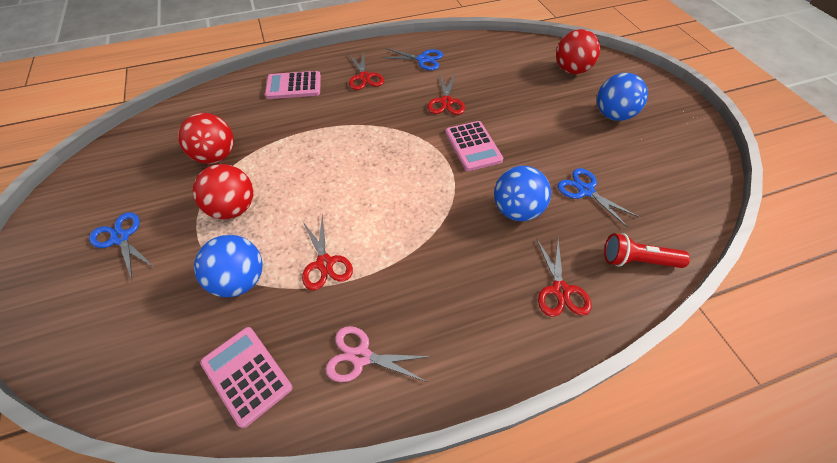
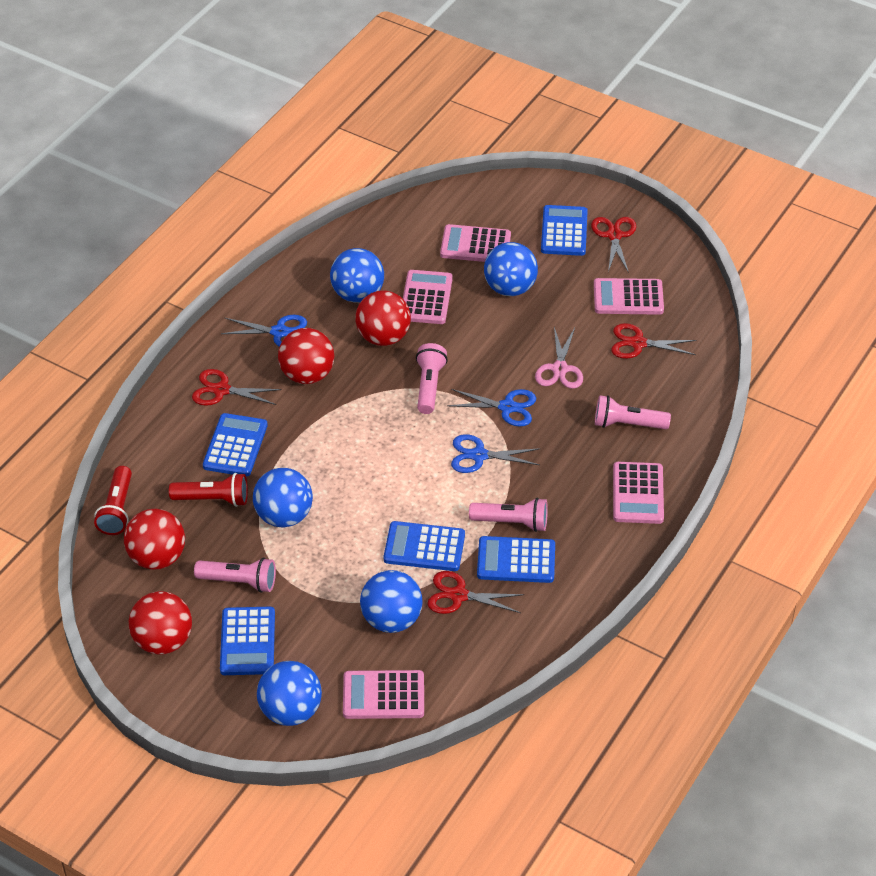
blue ball: 3 -> 5
blue calculator: 0 -> 5
pink calculator: 3 -> 5
pink flashlight: 0 -> 4
red ball: 3 -> 4
red flashlight: 1 -> 2

